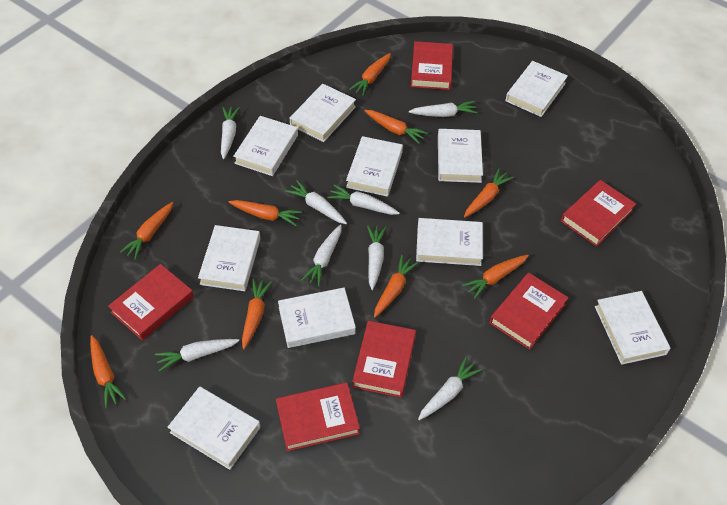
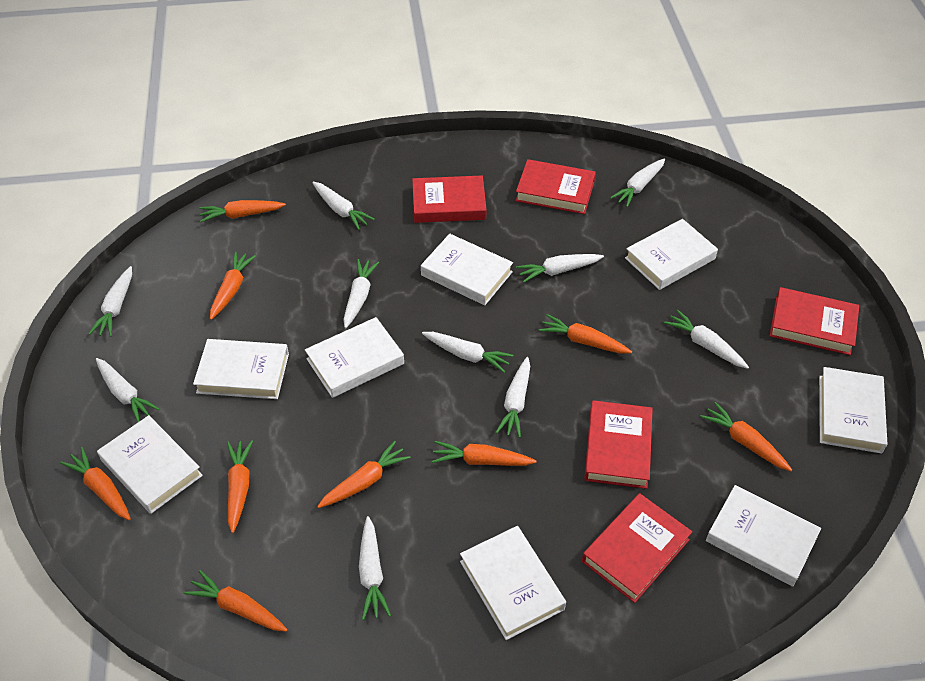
red book: 6 -> 5
white book: 10 -> 8
white carrot: 8 -> 10

